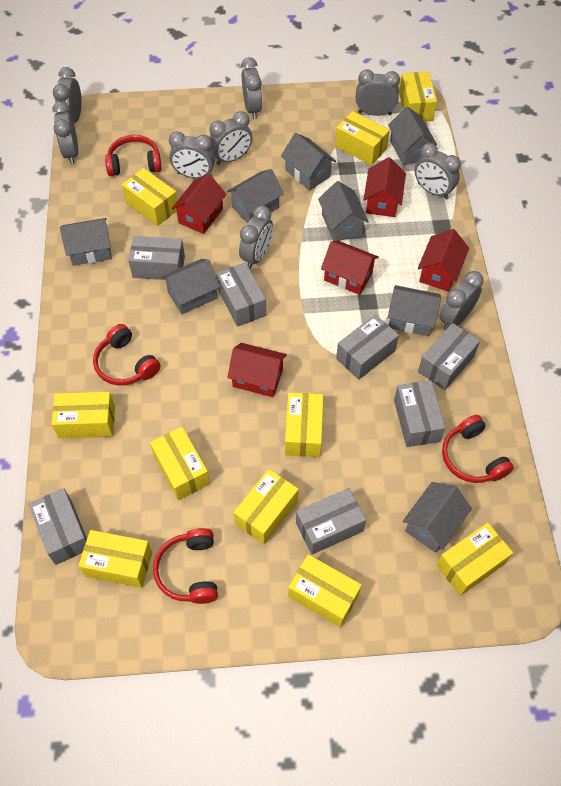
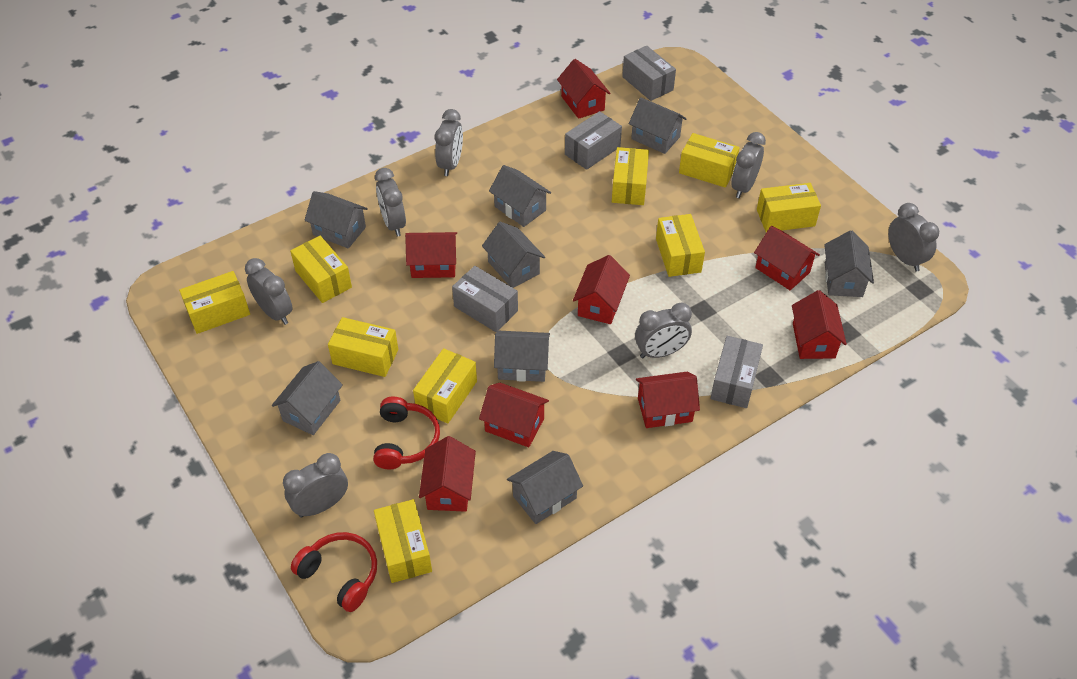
grey box: 7 -> 4
grey clock: 9 -> 7
red headphones: 4 -> 2
red house: 5 -> 8
yellow box: 10 -> 9

